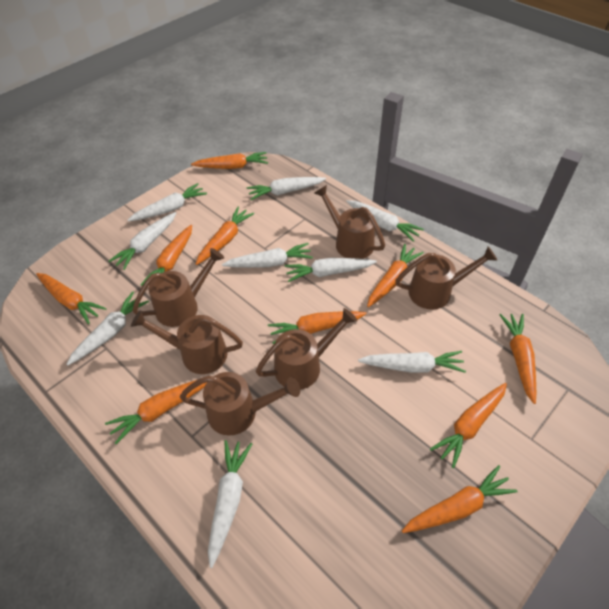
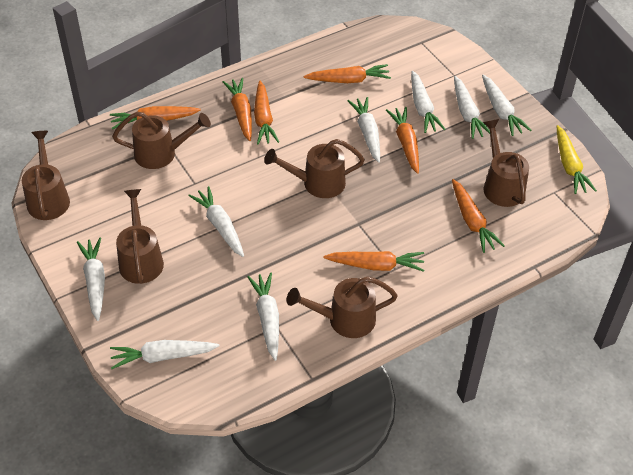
orange carrot: 10 -> 7
white carrot: 9 -> 8
yellow carrot: 0 -> 1

